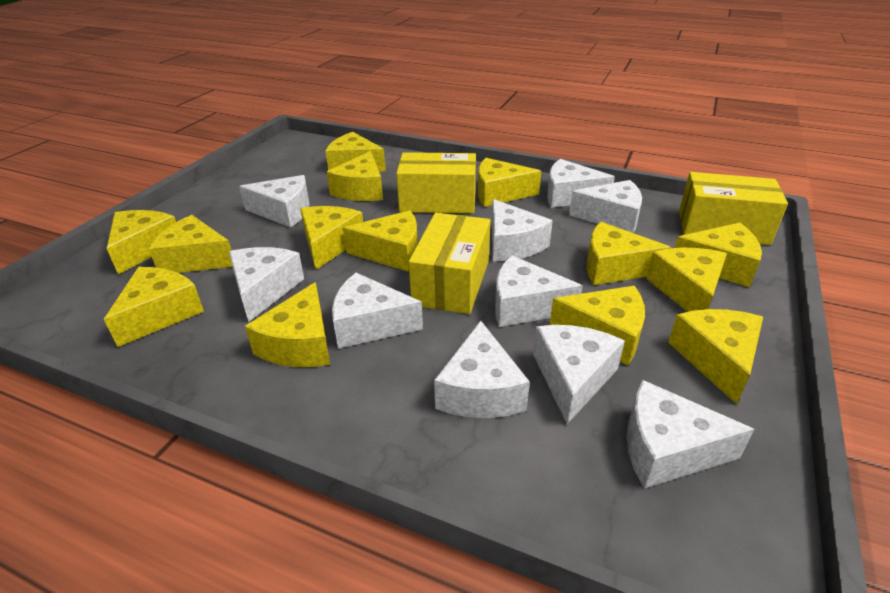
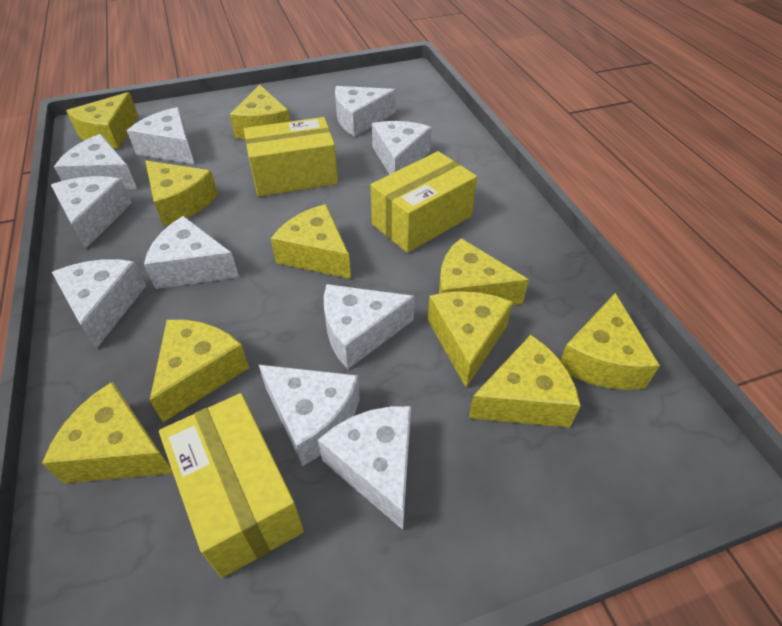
yellow cheese: 14 -> 10

